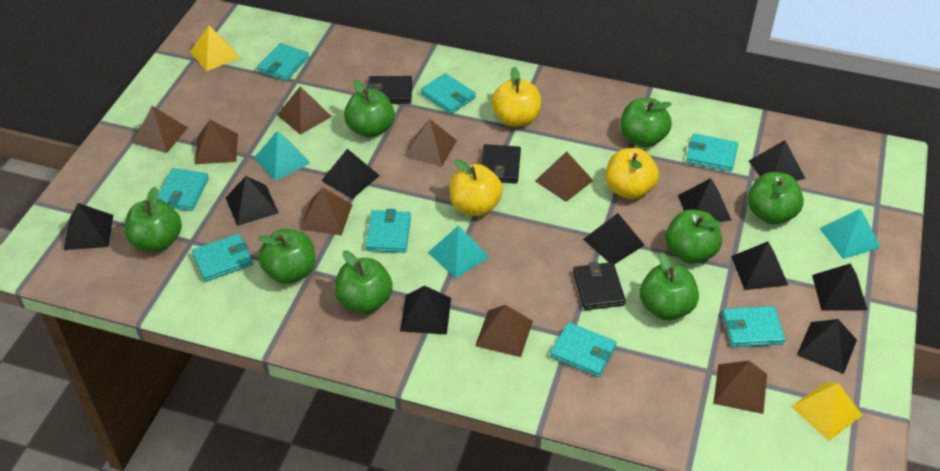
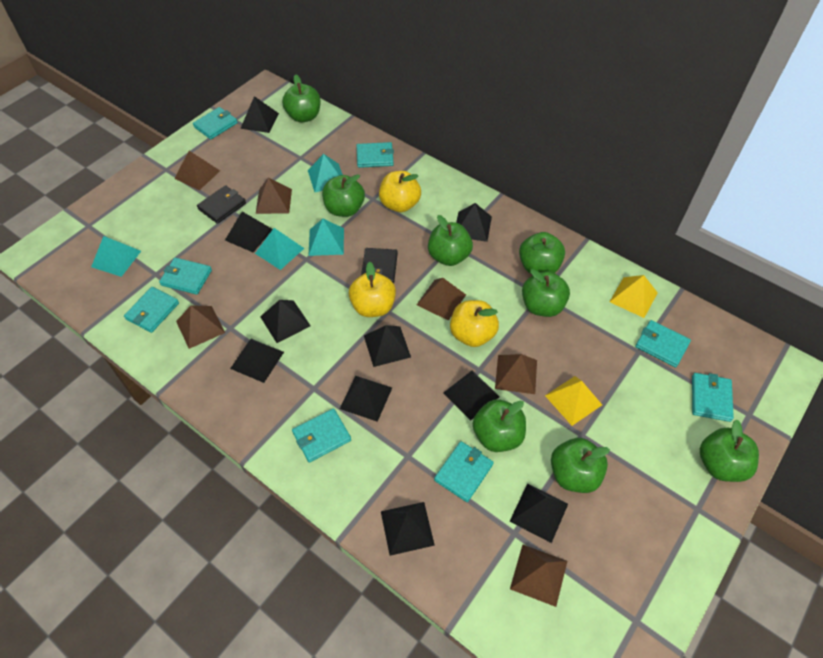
black wallet: 3 -> 2
brown pyramid: 8 -> 6
turquoise pyramid: 3 -> 4

